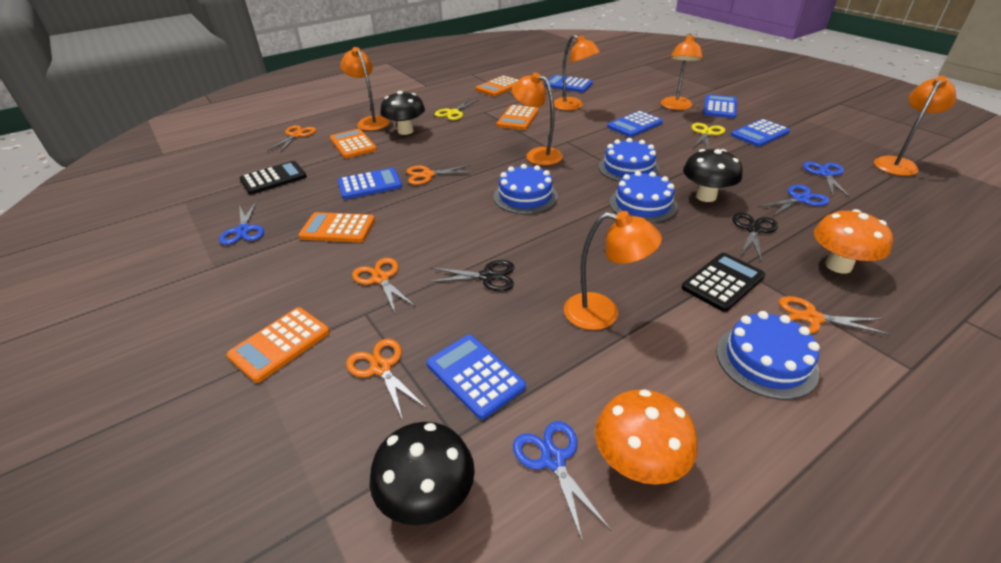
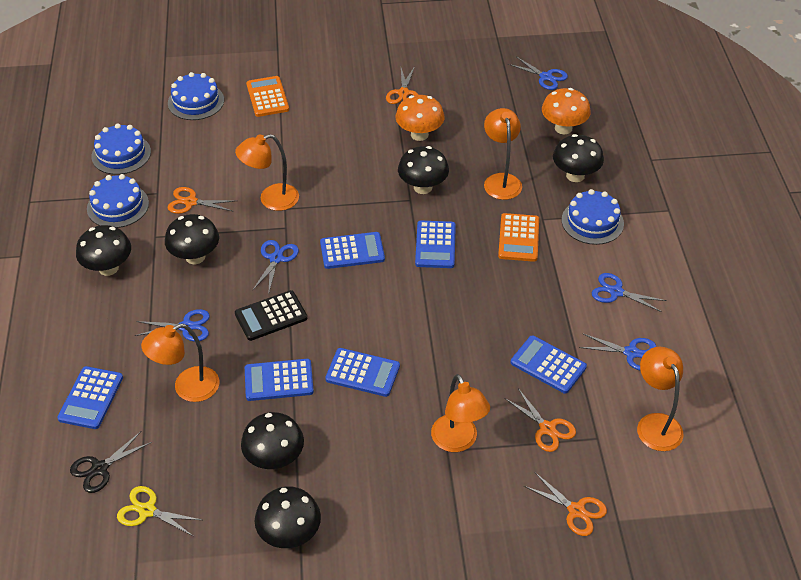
black calculator: 2 -> 1
black mushroom: 3 -> 6
black scissors: 2 -> 1
blue scissors: 4 -> 5
orange calculator: 5 -> 2
orange lamp: 6 -> 5
orange scissors: 5 -> 4
yellow scissors: 2 -> 1

